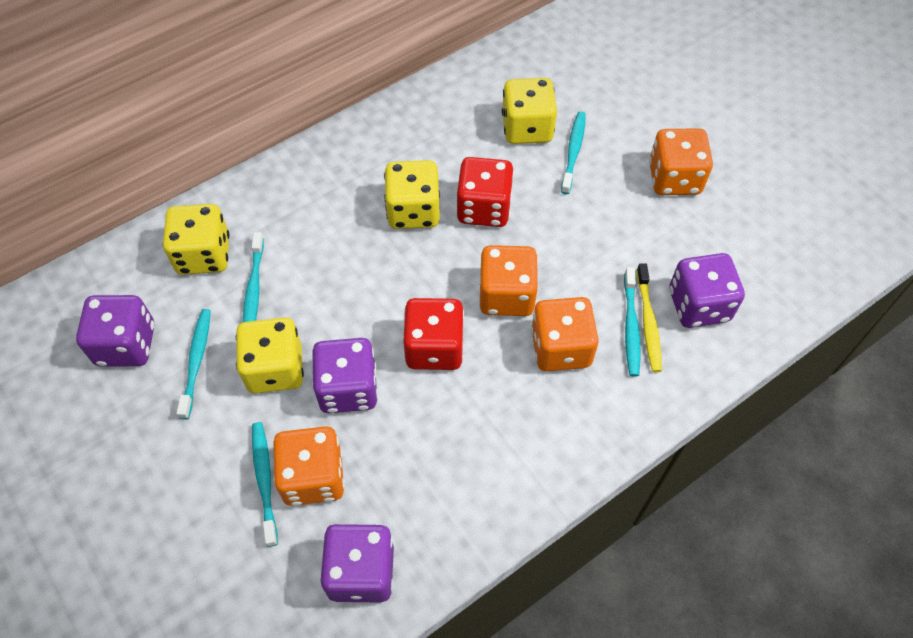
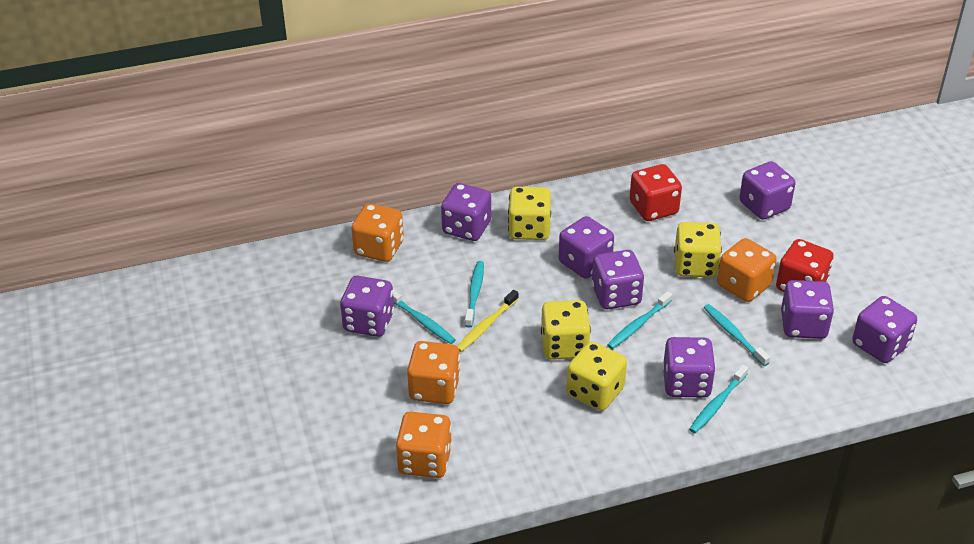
purple dice: 4 -> 8

